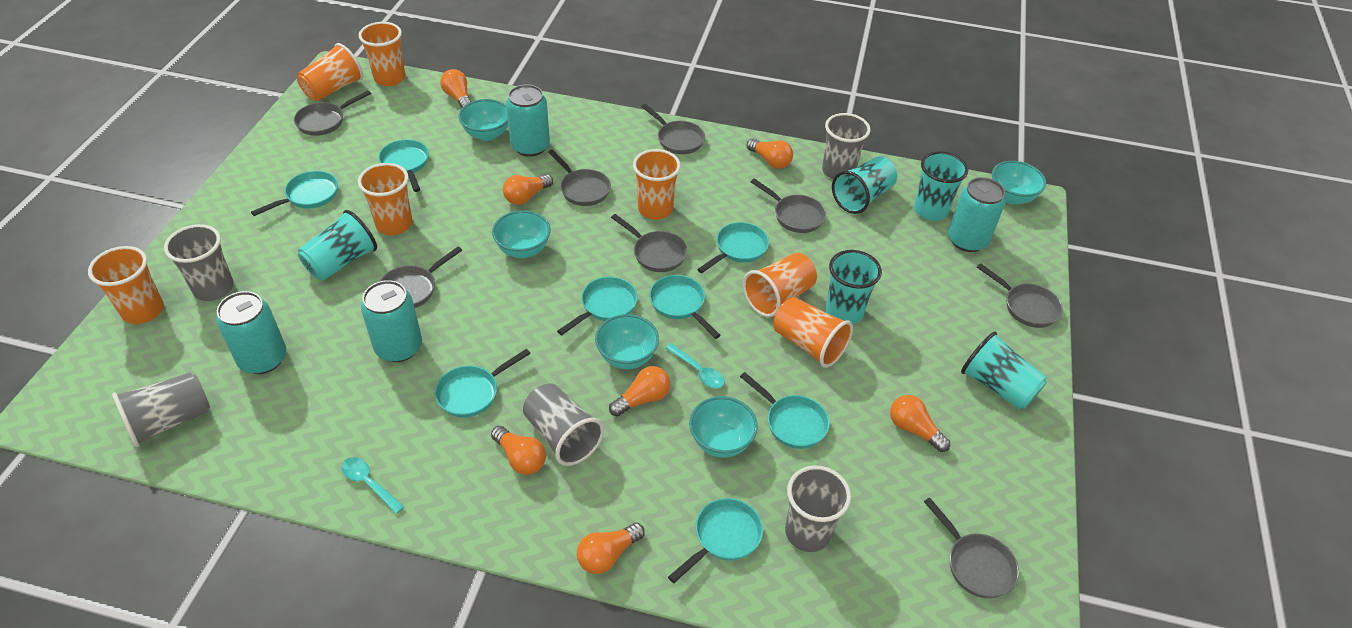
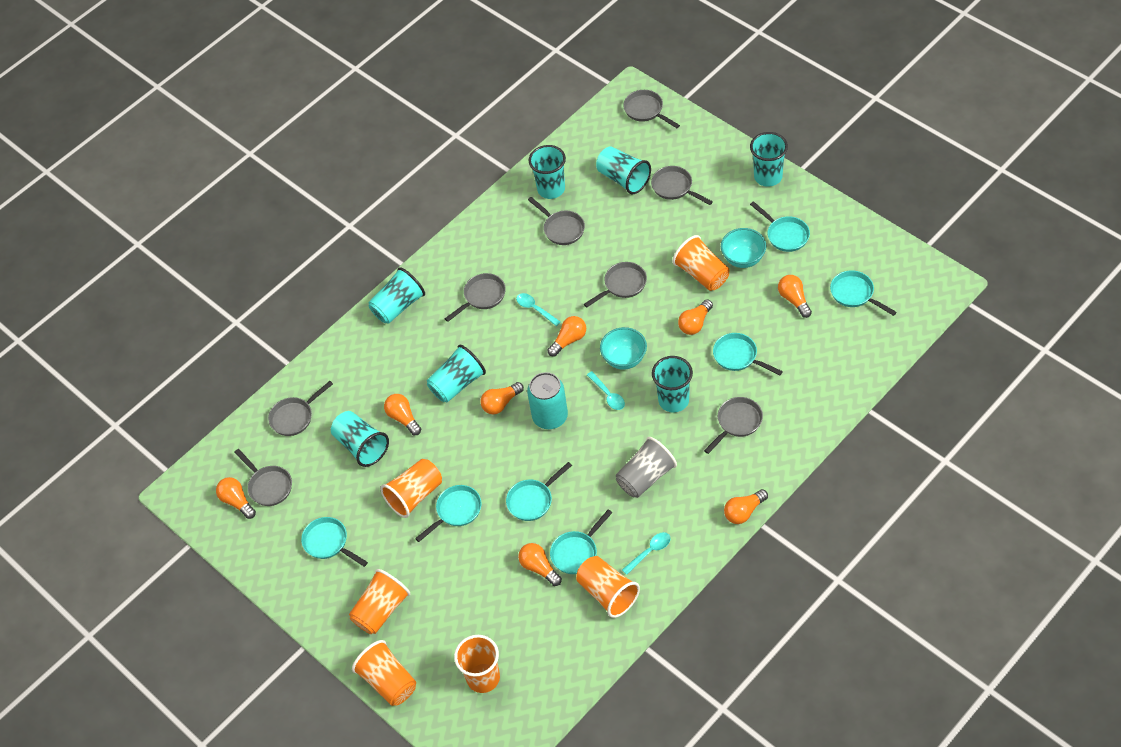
grey cup: 5 -> 1
orange cup: 7 -> 6
orange light bulb: 7 -> 8
turquoise bowl: 5 -> 2
turquoise can: 4 -> 1
turquoise cup: 5 -> 7
turquoise pan: 8 -> 7
turquoise spoon: 2 -> 3

